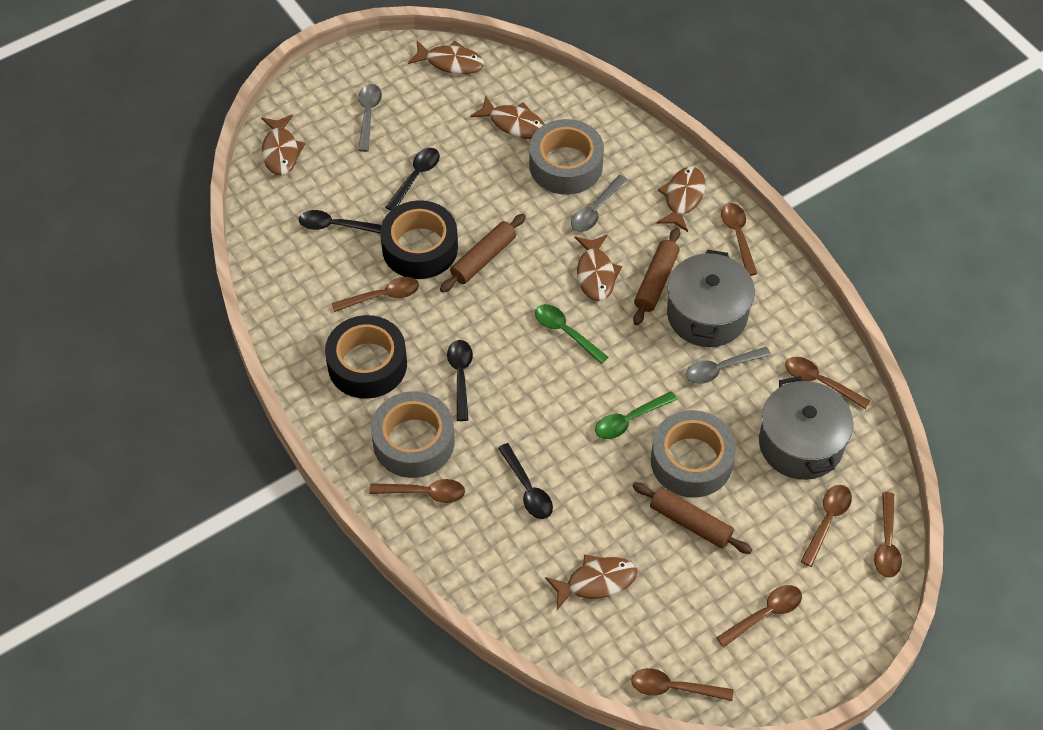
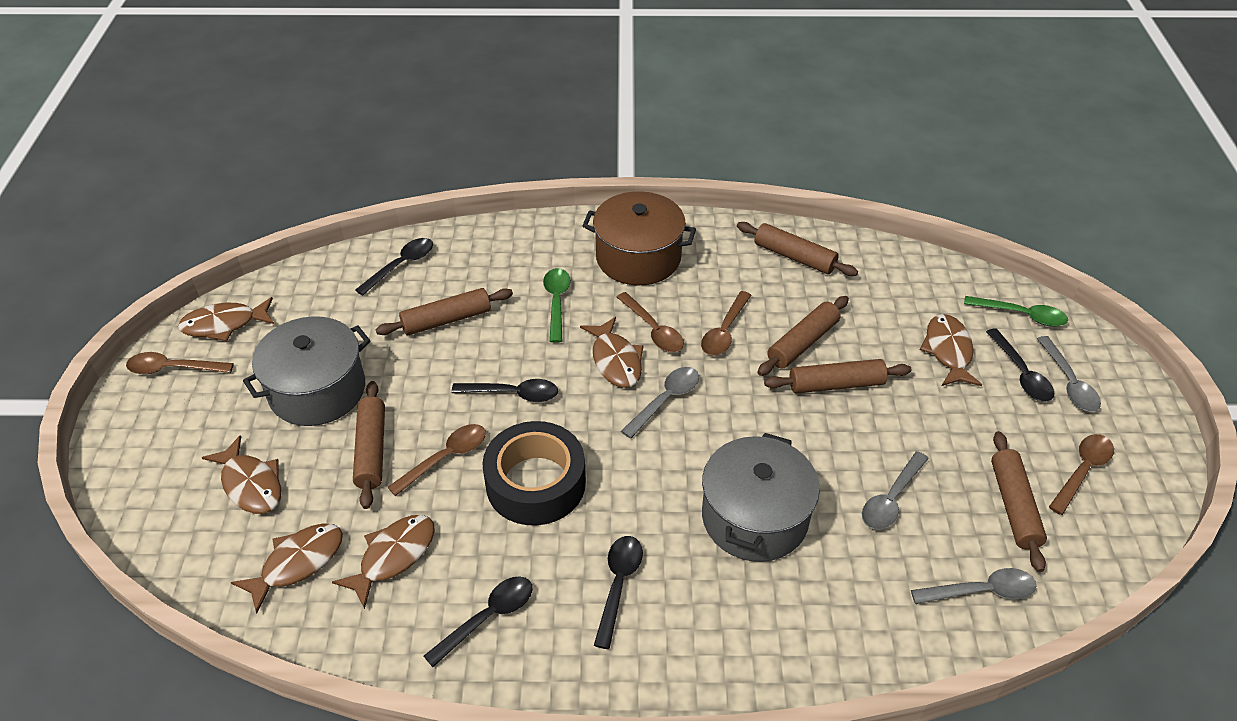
black spoon: 4 -> 5
black tape: 2 -> 1
brown pot: 0 -> 1
brown rolling pin: 3 -> 6
brown spoon: 8 -> 5
grey spoon: 3 -> 4
grey tape: 3 -> 0

